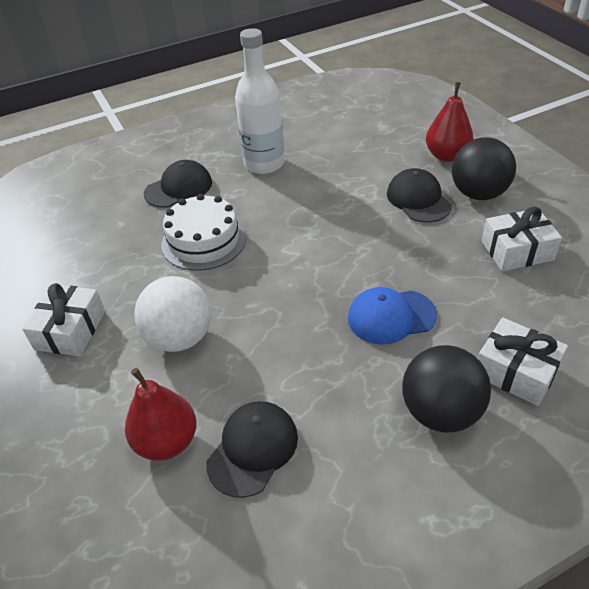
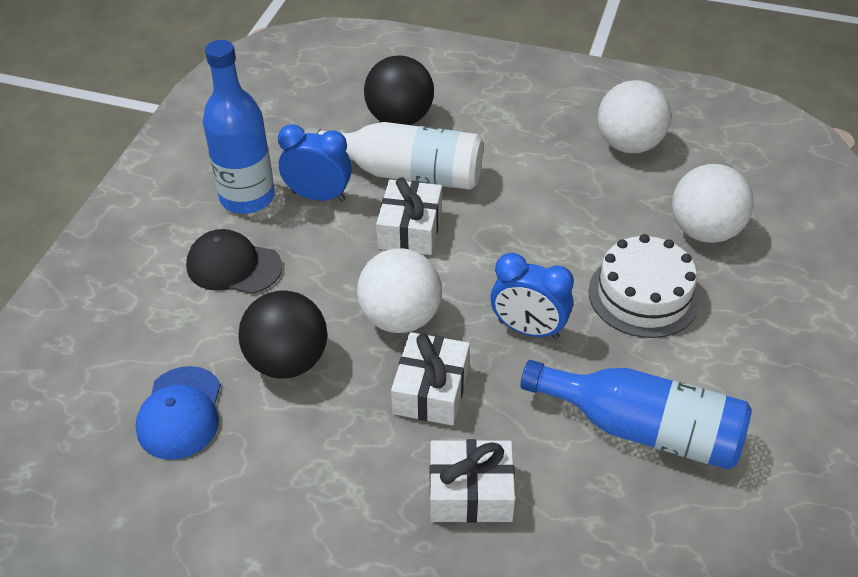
black cap: 3 -> 1
blue bottle: 0 -> 2
blue clock: 0 -> 2
red pear: 2 -> 0
white ball: 1 -> 3

